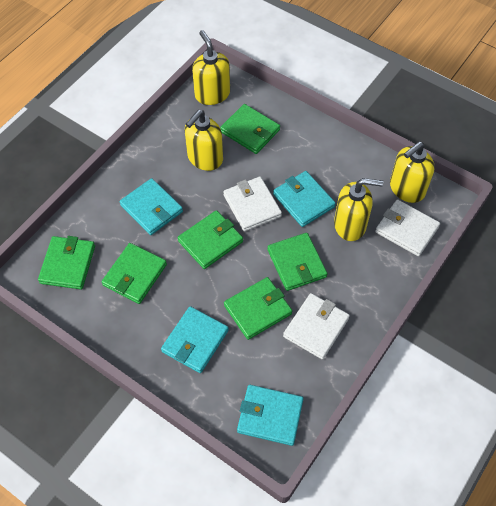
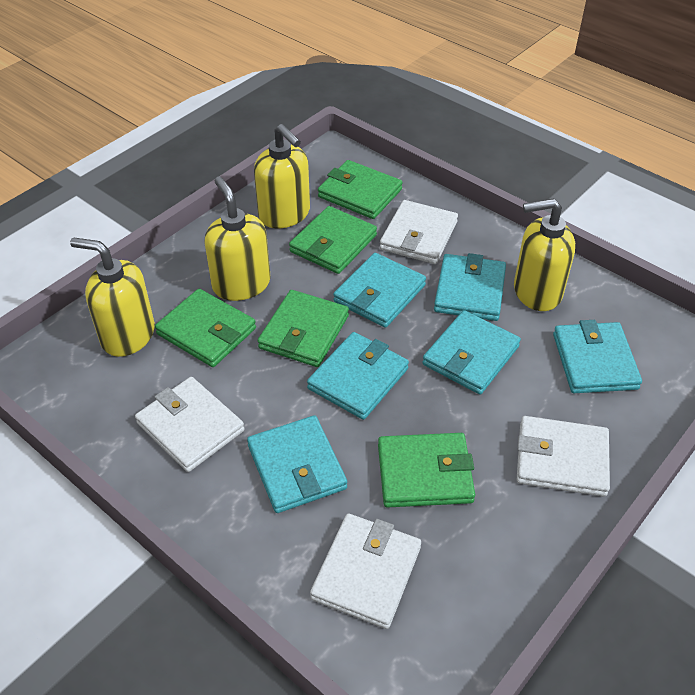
green wallet: 6 -> 5
turquoise wallet: 4 -> 6
white wallet: 3 -> 4

